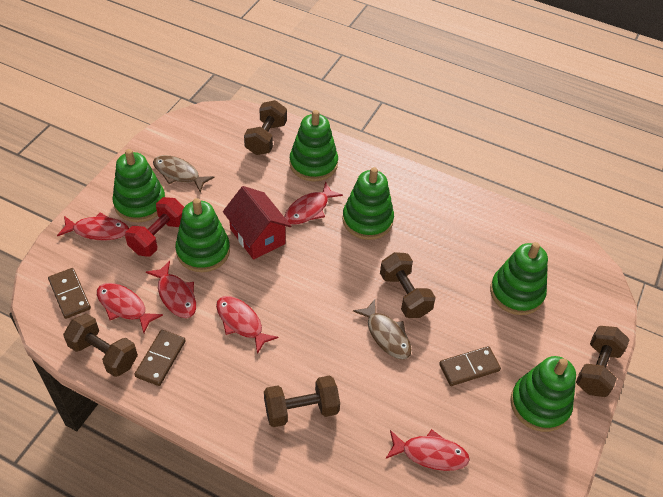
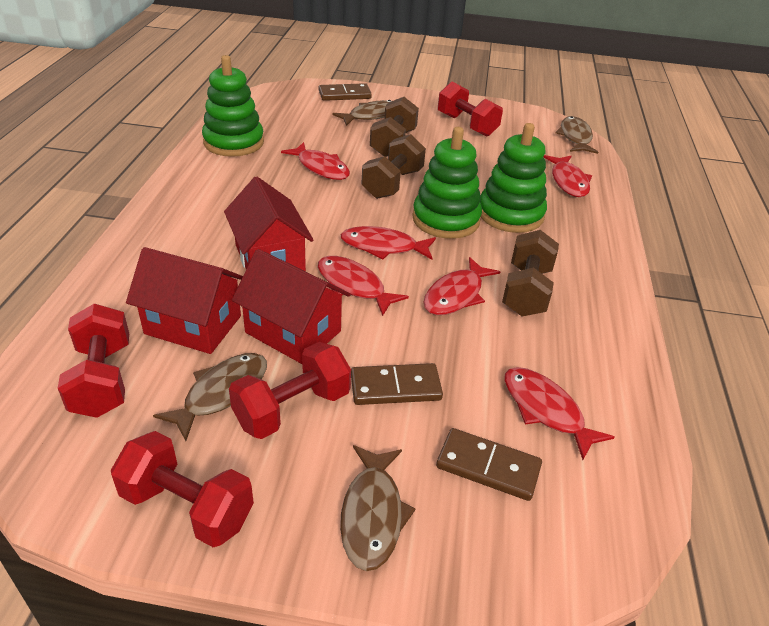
brown dumbbell: 5 -> 3
brown fish: 2 -> 4
green stacking toy: 6 -> 3
red dumbbell: 1 -> 4
red house: 1 -> 3

